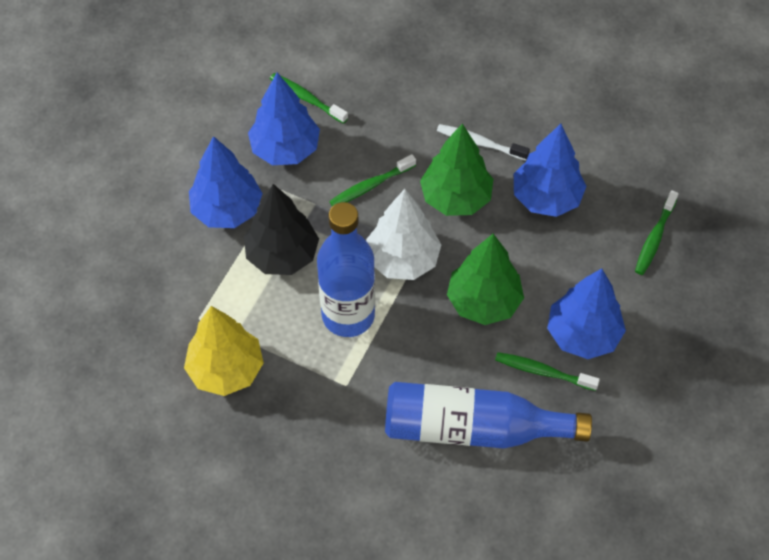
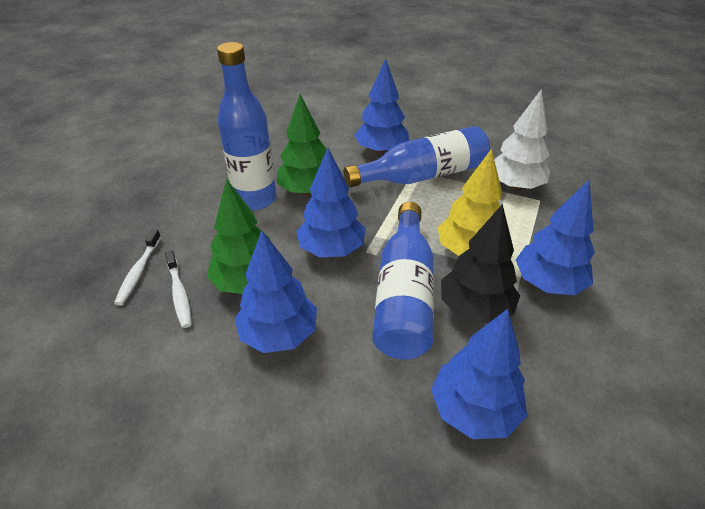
blue bottle: 2 -> 3
blue tree: 4 -> 5
green toothbrush: 4 -> 0
white toothbrush: 1 -> 2

